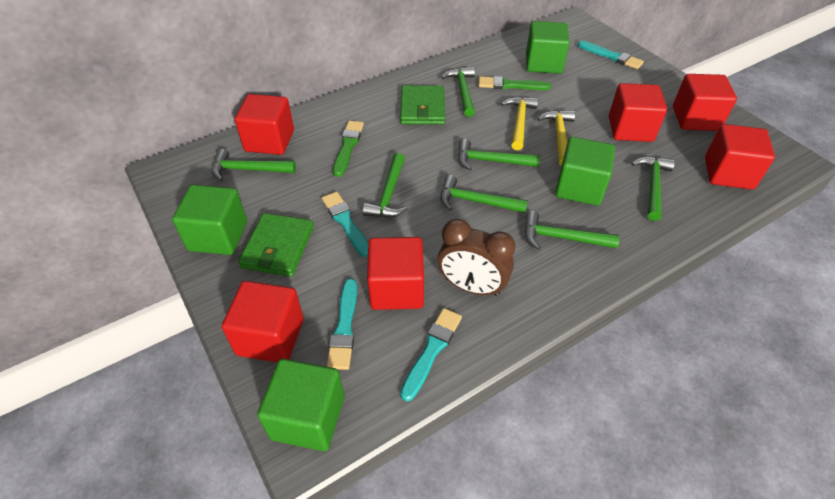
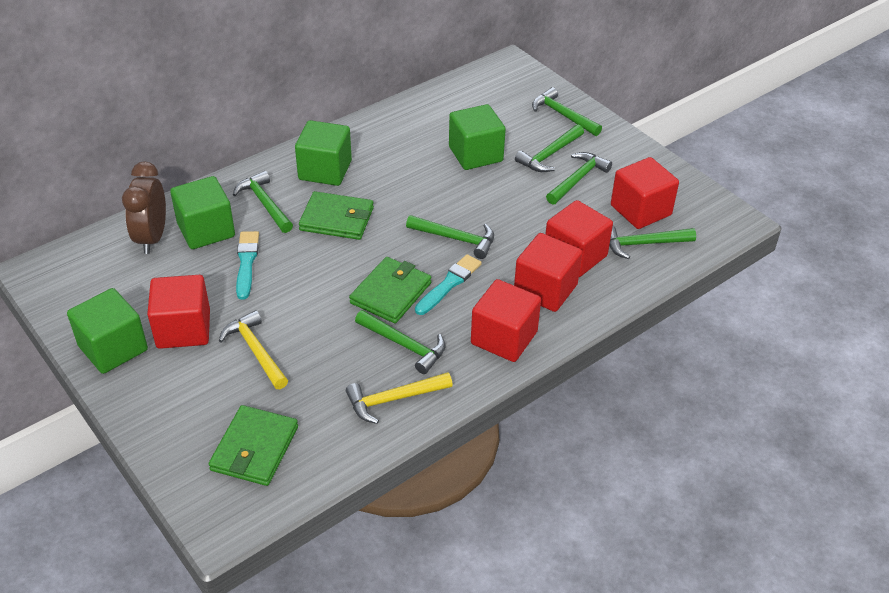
green brush: 2 -> 0
green wallet: 2 -> 3
red cube: 6 -> 5
turquoise brush: 4 -> 2

